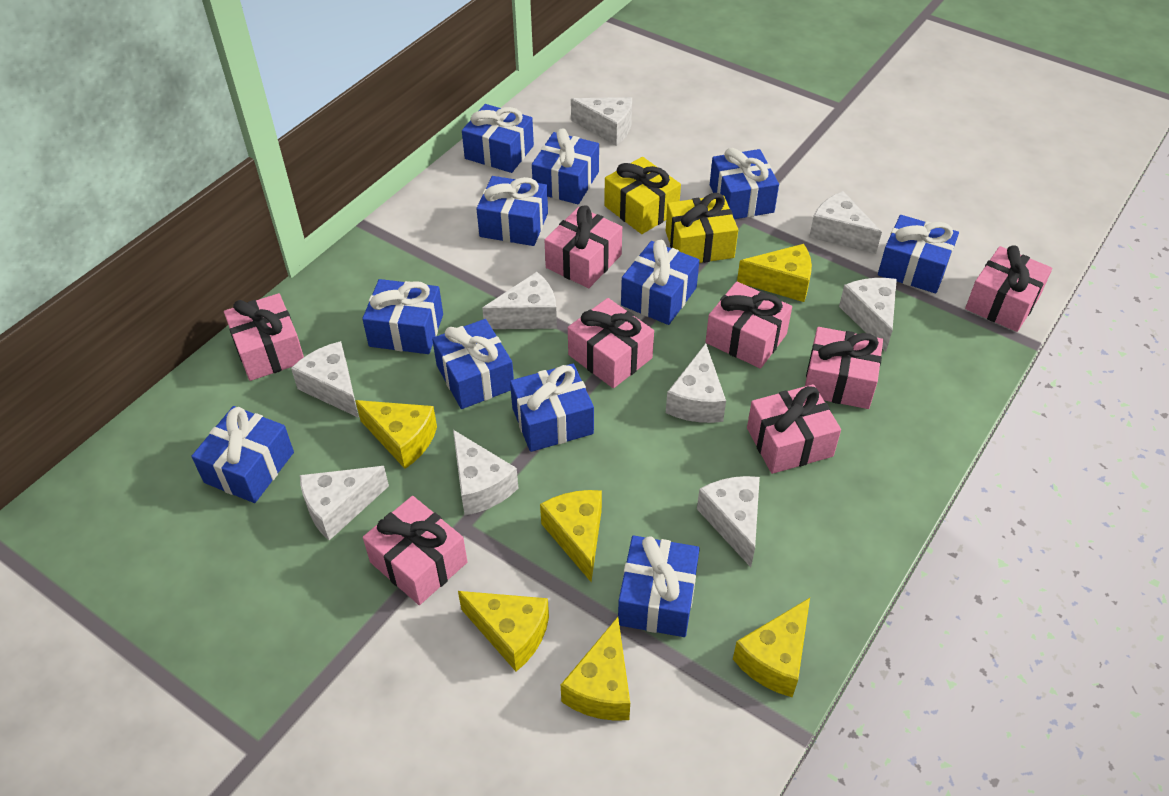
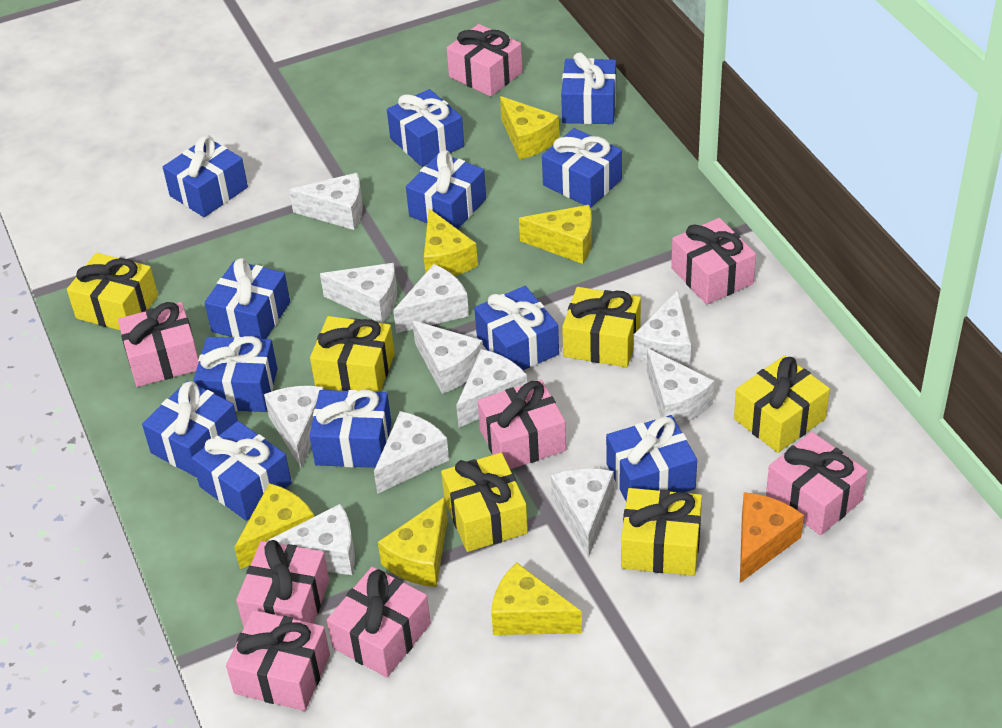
blue gift: 11 -> 12
orange cheese: 0 -> 1
white cheese: 9 -> 11
yellow gift: 2 -> 6

